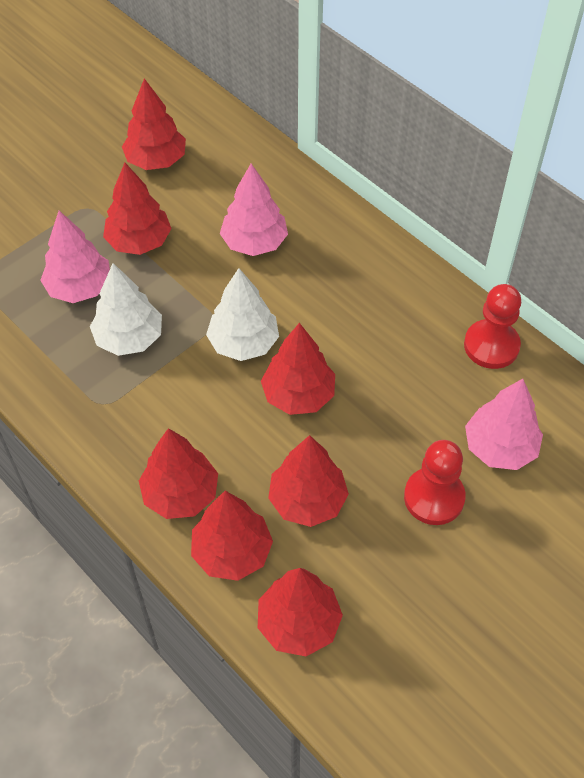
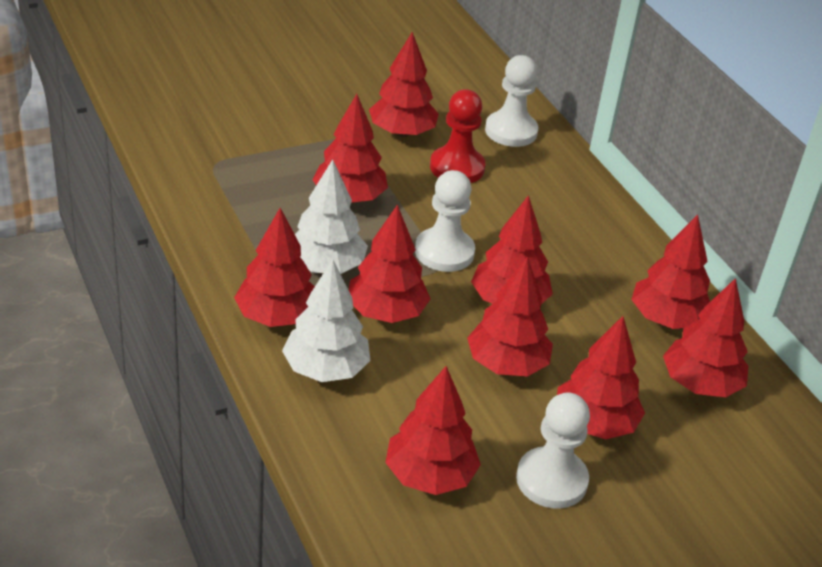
pink tree: 3 -> 0
red pawn: 2 -> 1
red tree: 7 -> 10
white pawn: 0 -> 3

